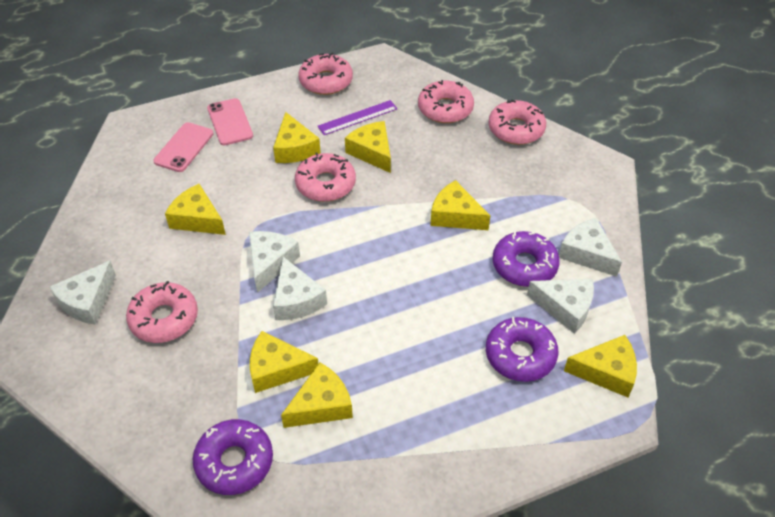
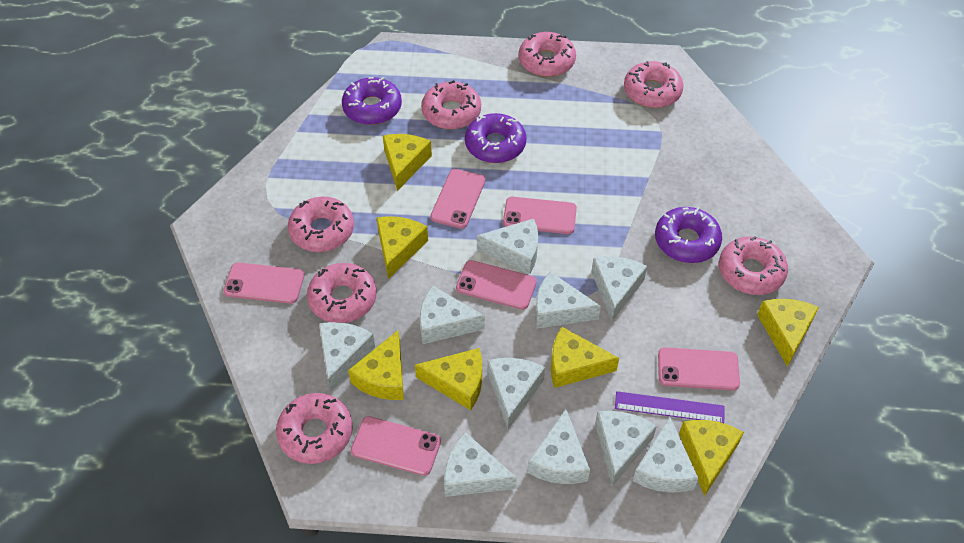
pink donut: 5 -> 7
pink phone: 2 -> 6
white cheese: 5 -> 10

